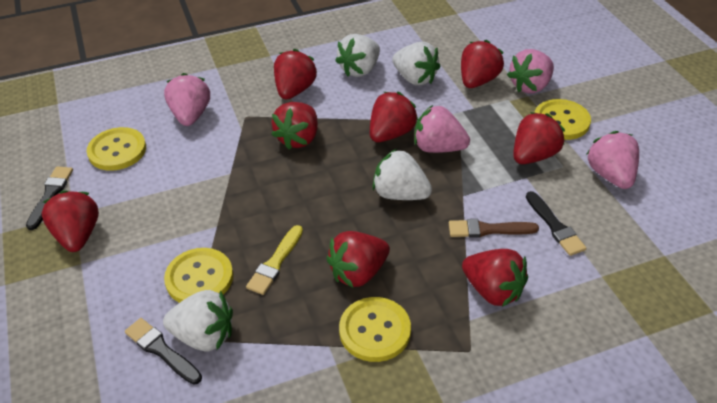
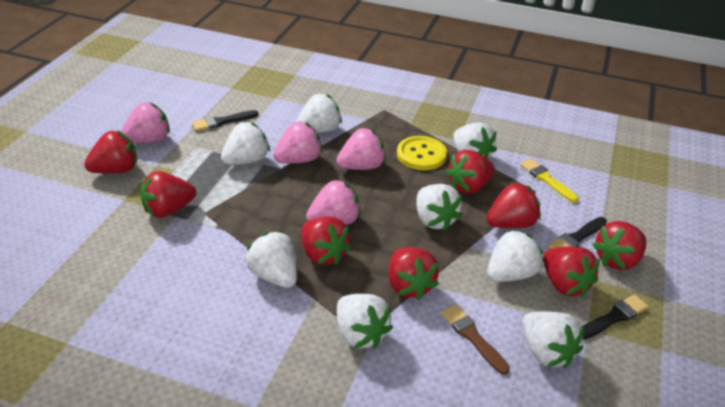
white strawberry: 4 -> 8
yellow button: 4 -> 1

